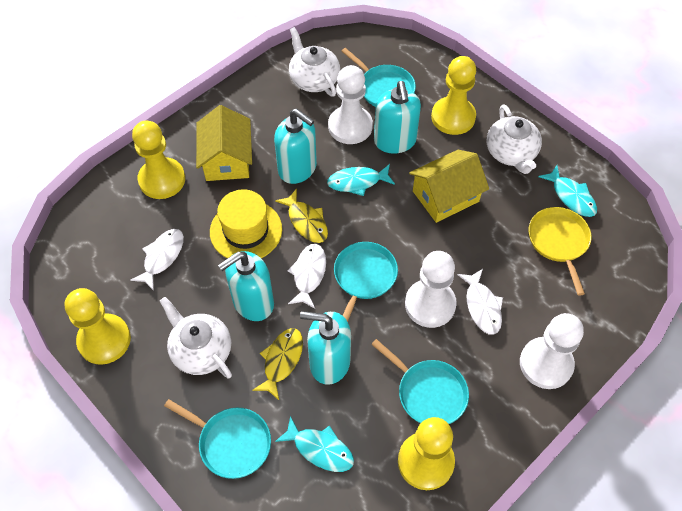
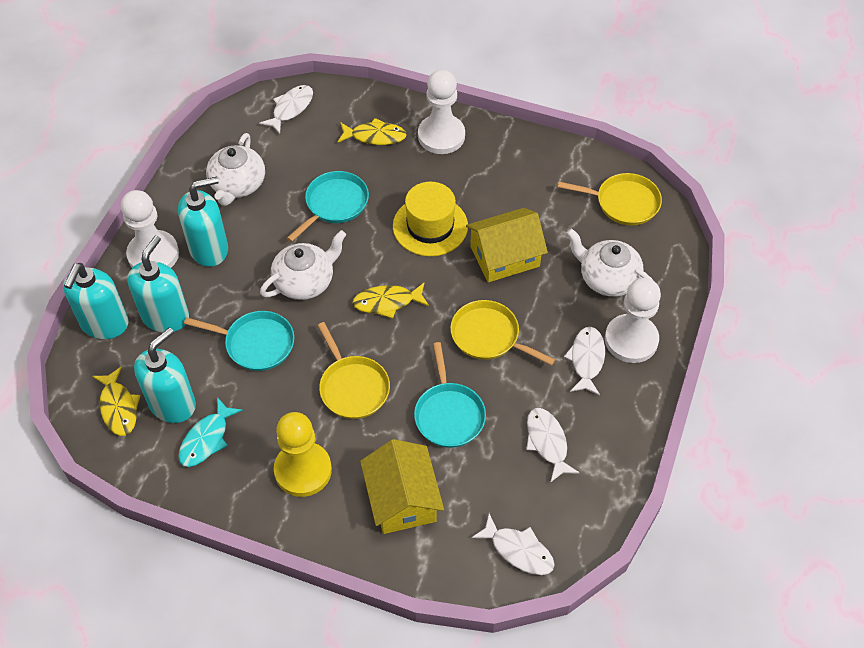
turquoise fish: 3 -> 1
turquoise pan: 4 -> 3
white fish: 3 -> 4
yellow fish: 2 -> 3
yellow pan: 1 -> 3
yellow pawn: 4 -> 1

